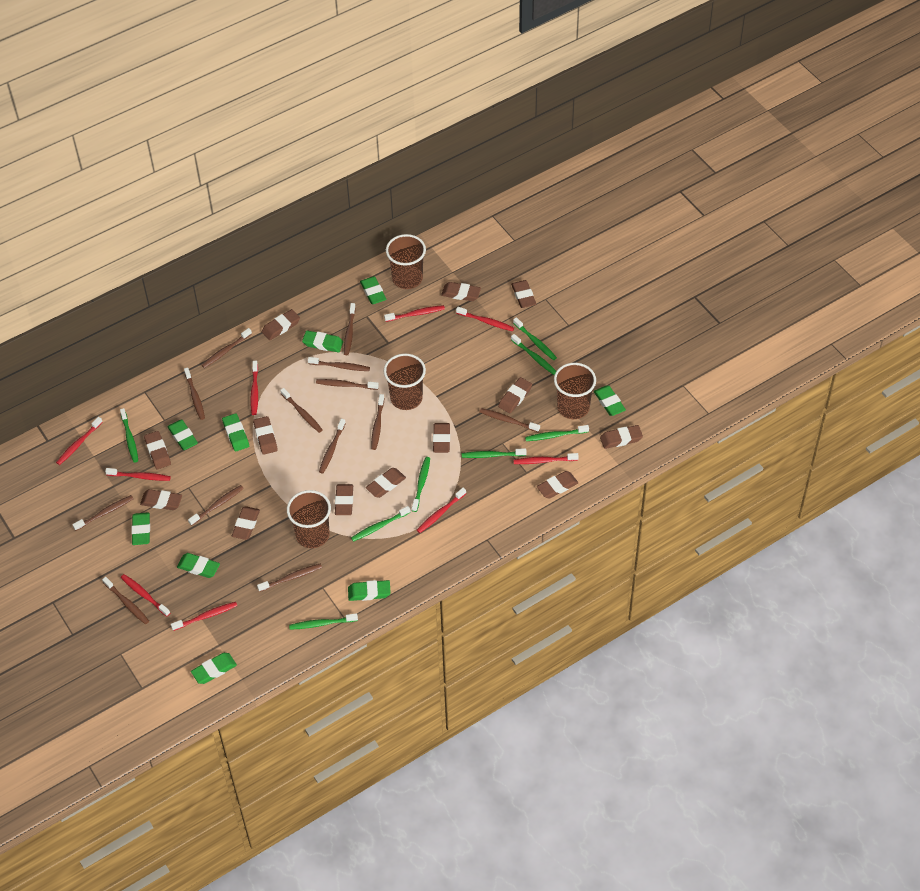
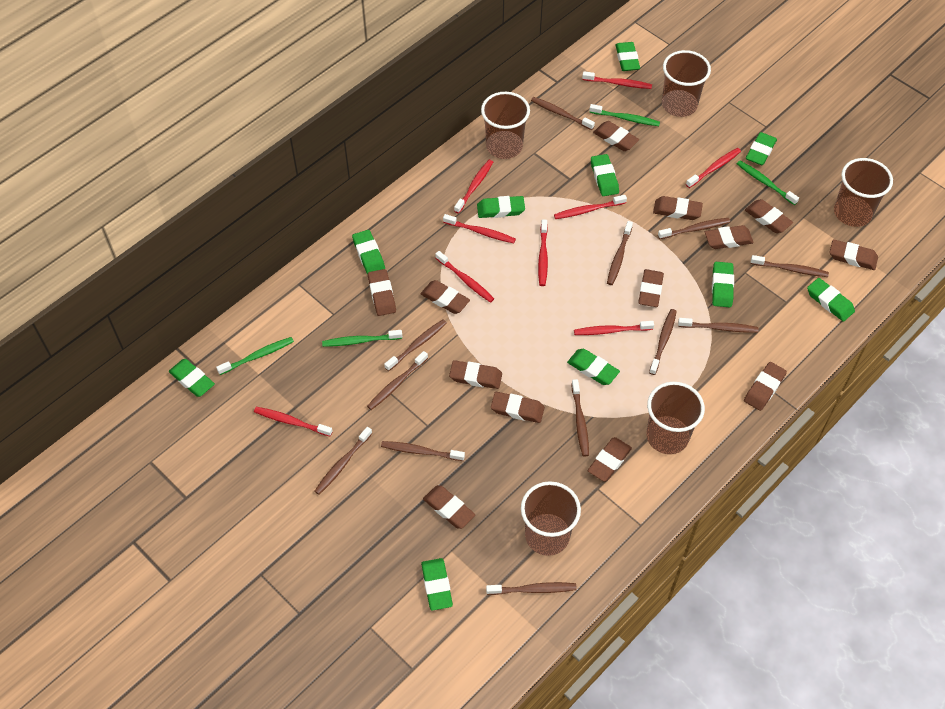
brown cup: 4 -> 5
brown toothbrush: 13 -> 12
green eraser: 9 -> 10
green toothbrush: 8 -> 4

